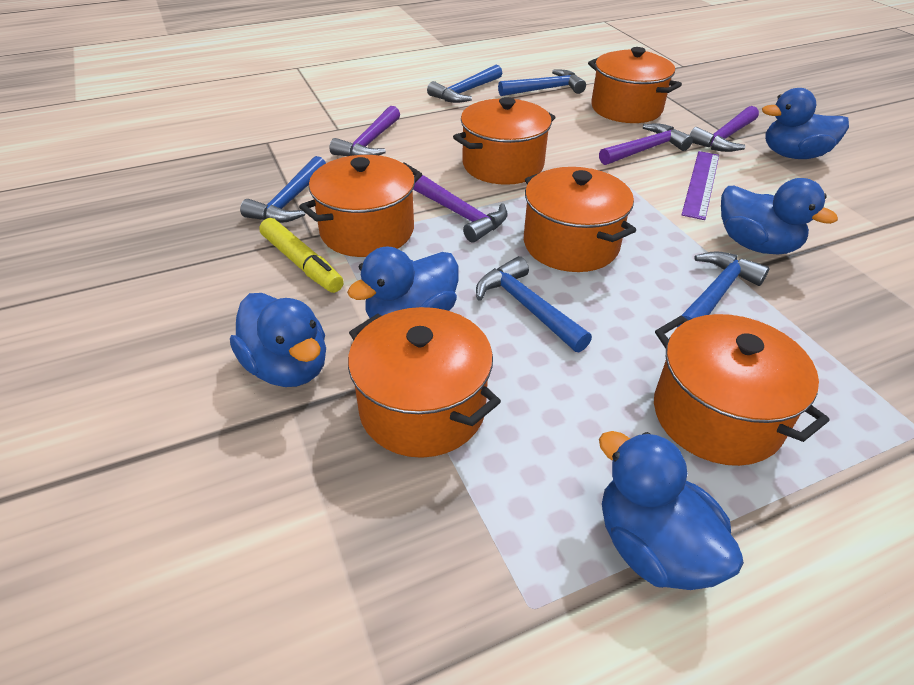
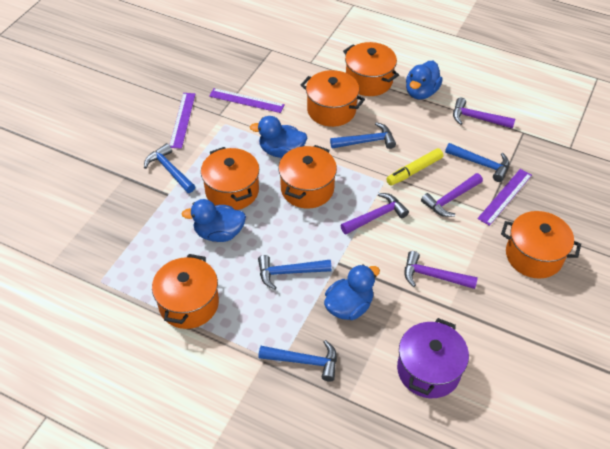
blue duck: 5 -> 4
purple pot: 0 -> 1
purple ruler: 1 -> 3

